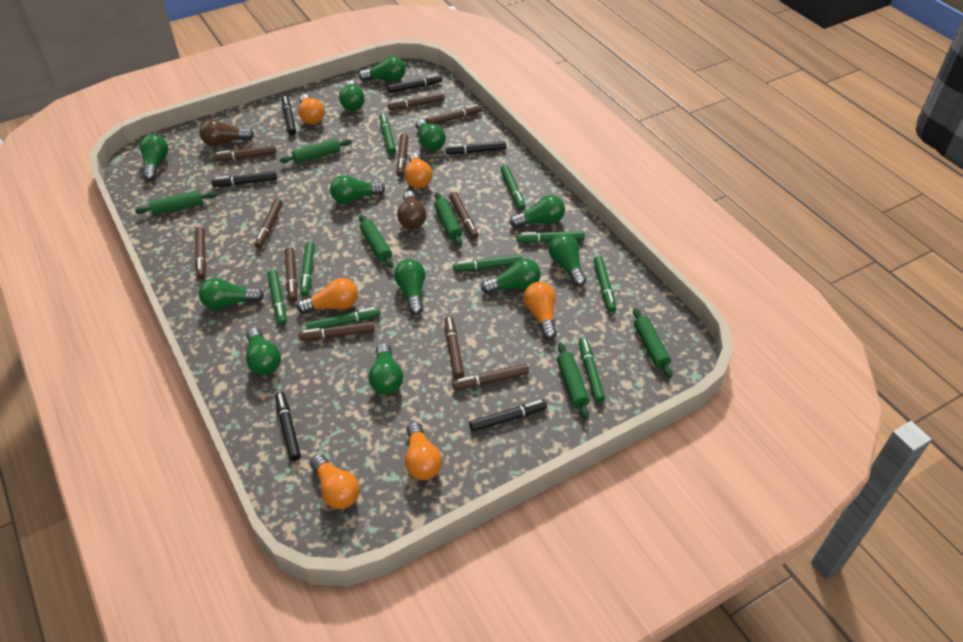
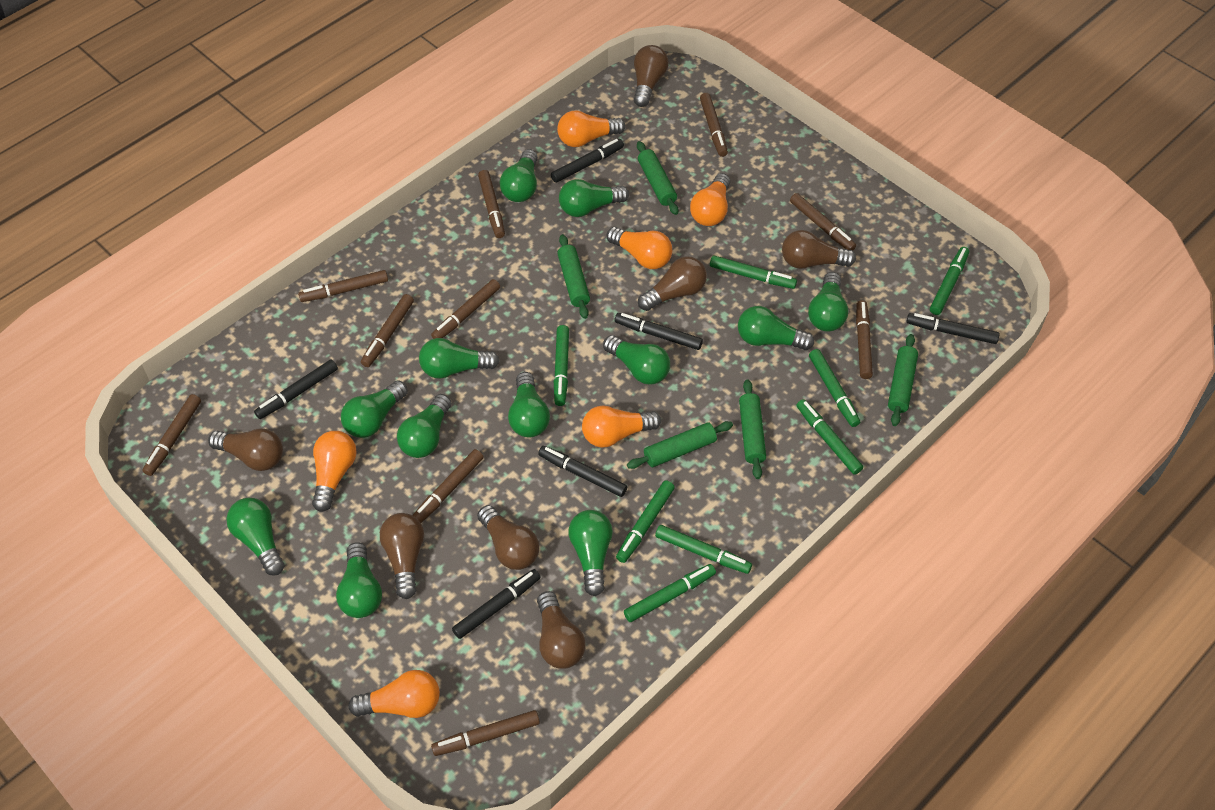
brown light bulb: 2 -> 7
brown marker: 11 -> 10
green marker: 9 -> 8
green rolling pin: 6 -> 5

